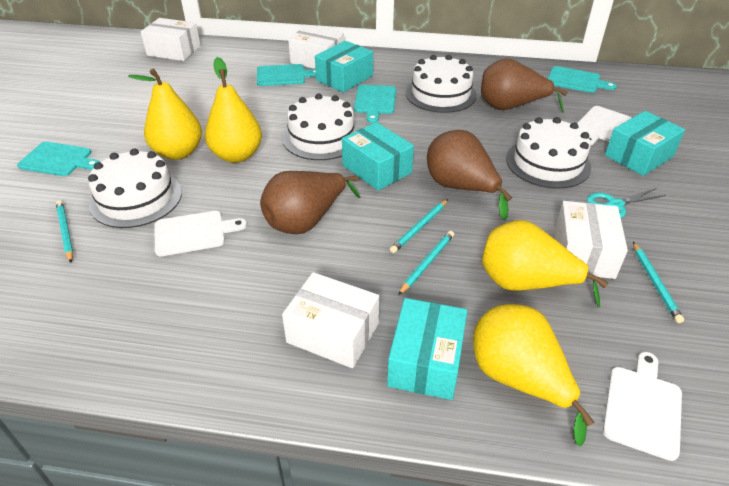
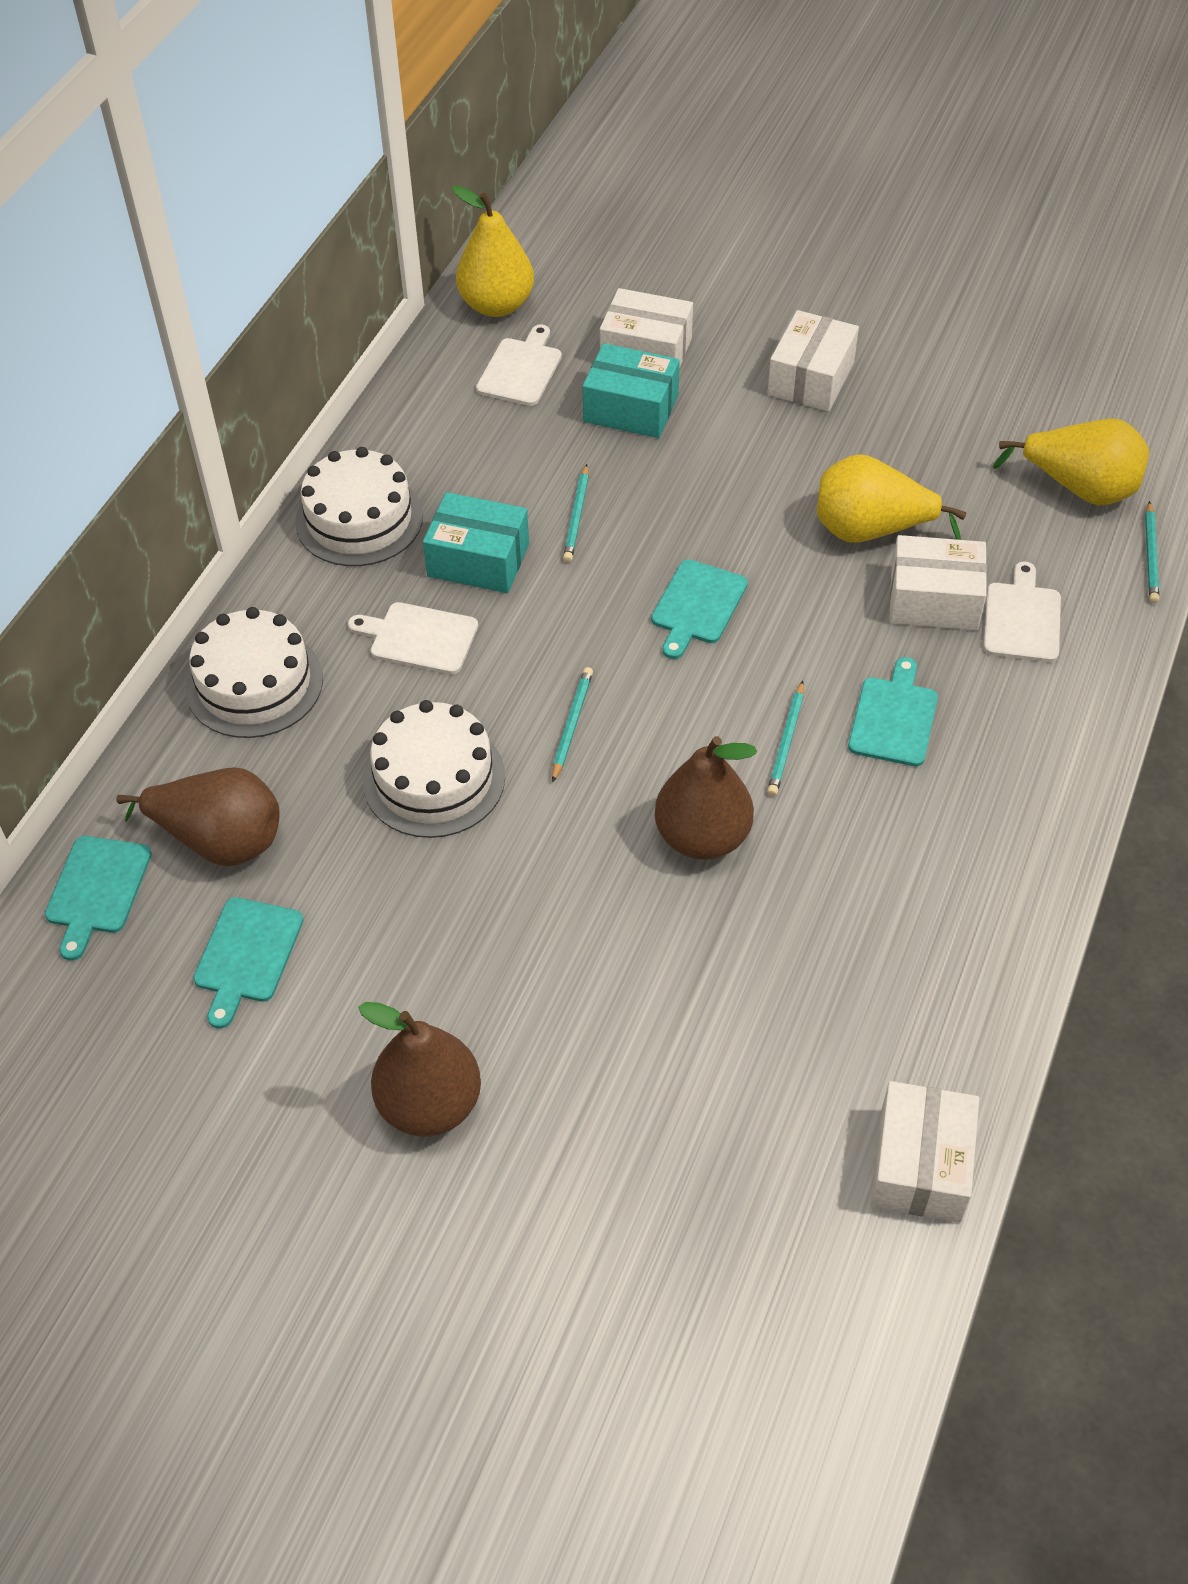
turquoise box: 4 -> 2
turquoise scissors: 1 -> 0
white cake: 4 -> 3
yellow pear: 4 -> 3

